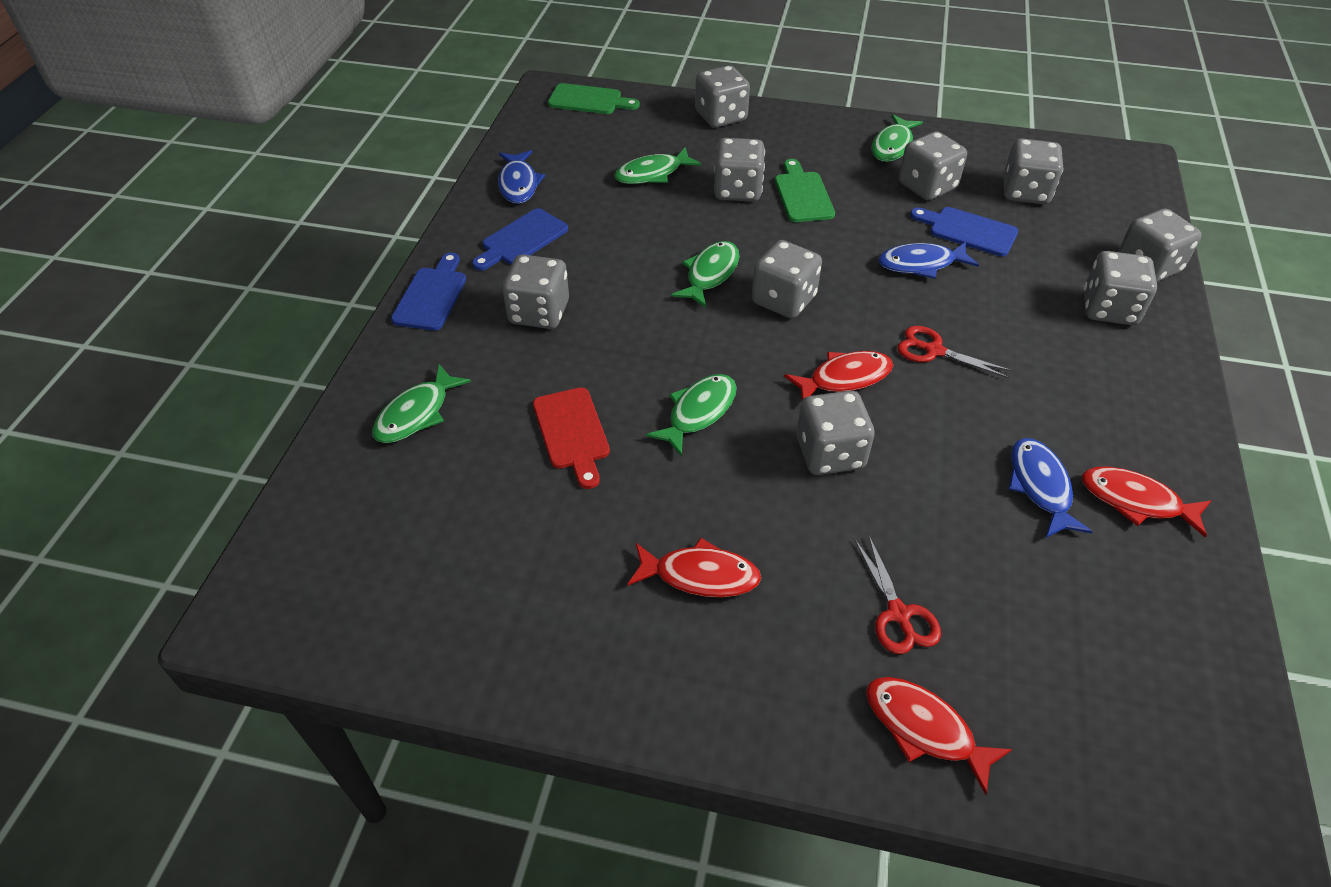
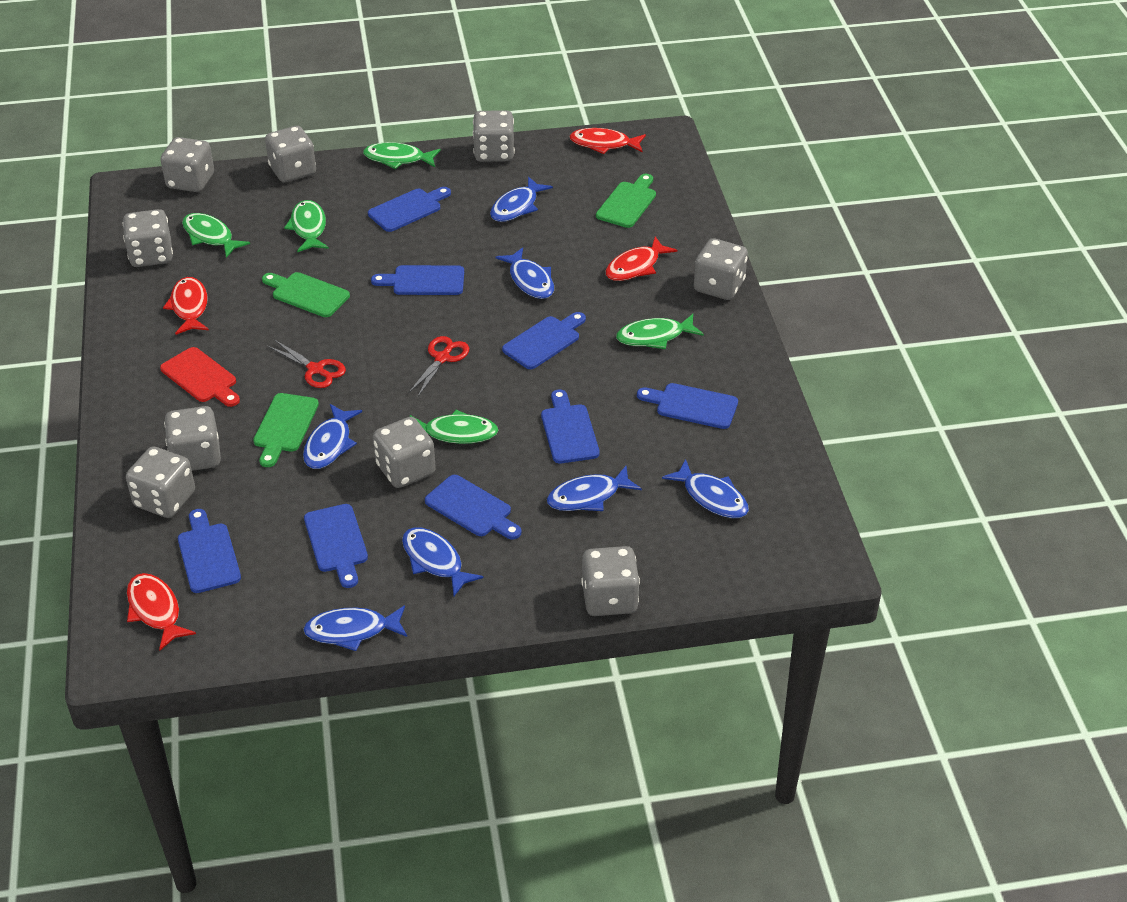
blue cutting board: 3 -> 8
blue fish: 3 -> 7
green cutting board: 2 -> 3

